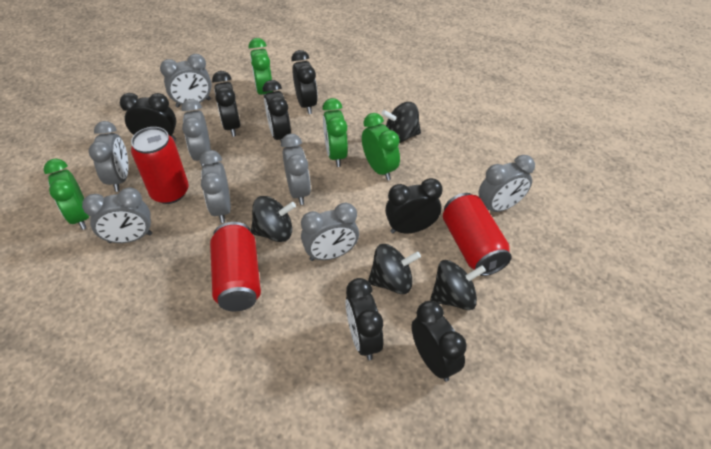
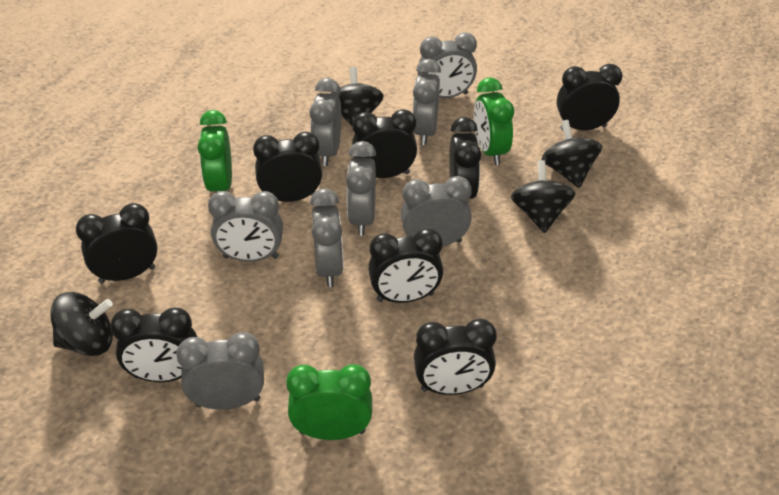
black clock: 7 -> 8
green clock: 4 -> 3
red can: 3 -> 0

